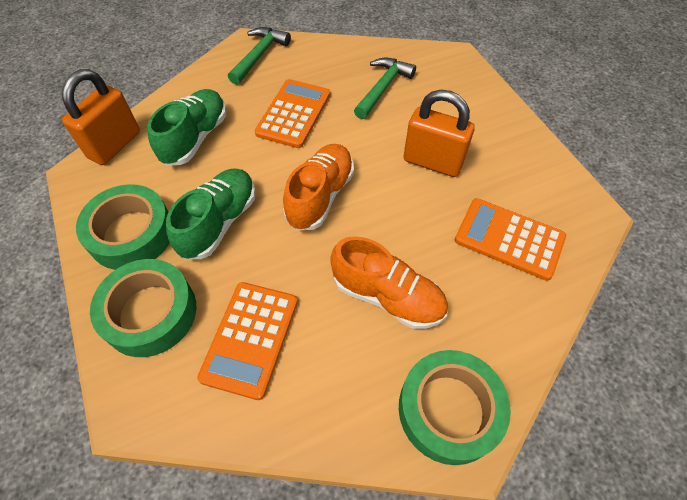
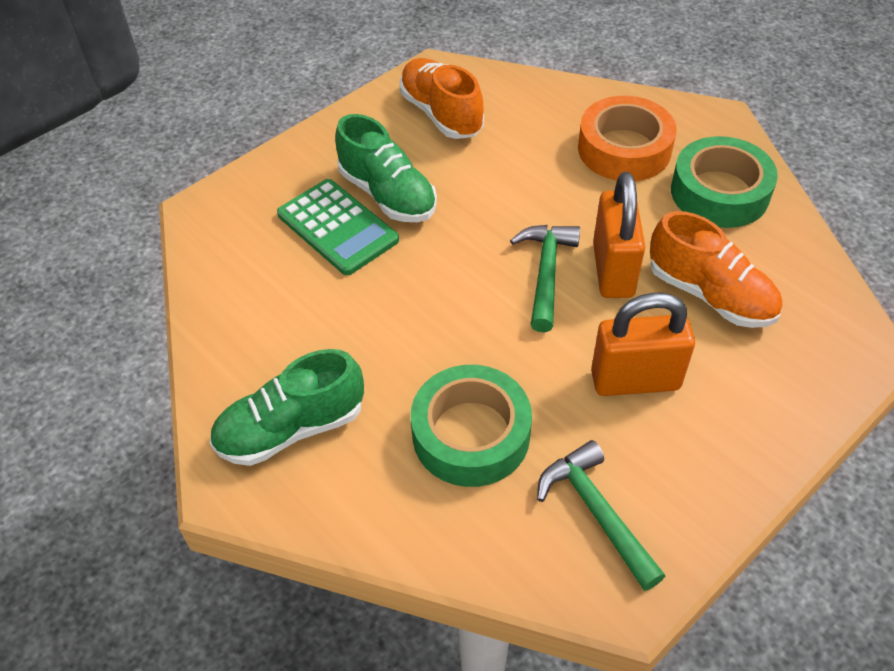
green calculator: 0 -> 1
green tape: 3 -> 2
orange calculator: 3 -> 0
orange tape: 0 -> 1

